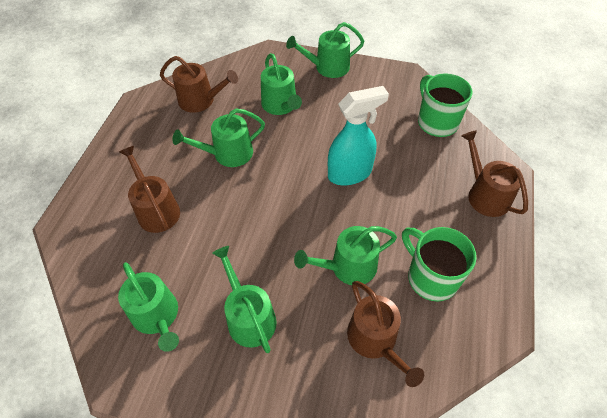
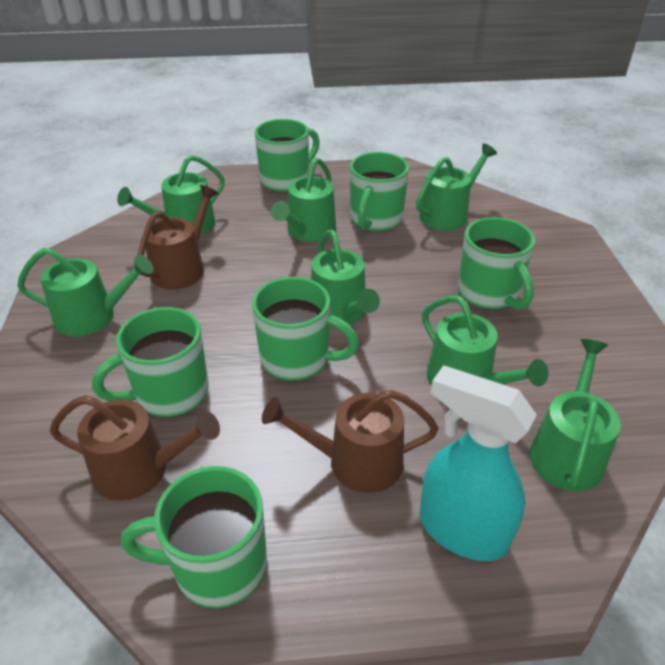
brown watering can: 4 -> 3
green mug: 2 -> 6
green watering can: 6 -> 7

